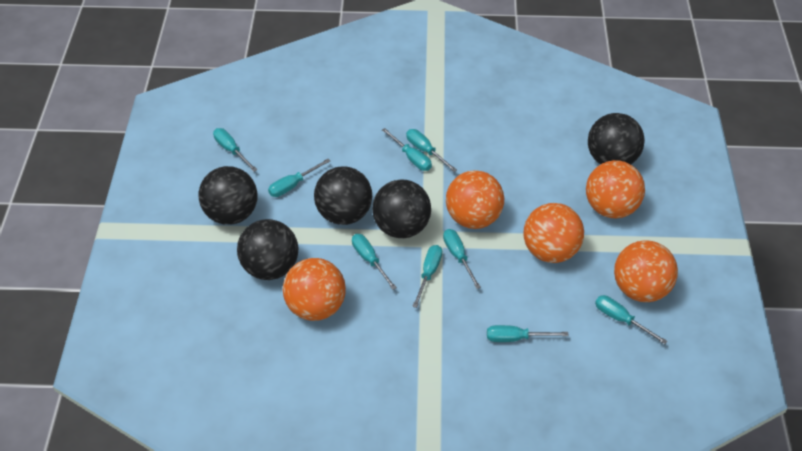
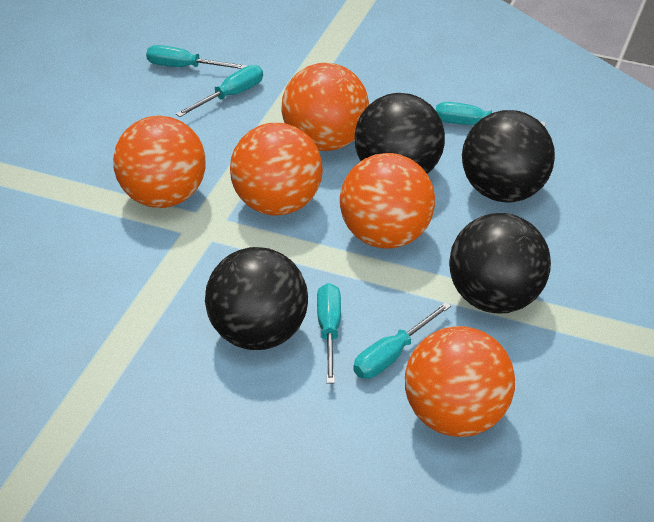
black ball: 5 -> 4
turquoise screwdriver: 9 -> 5

